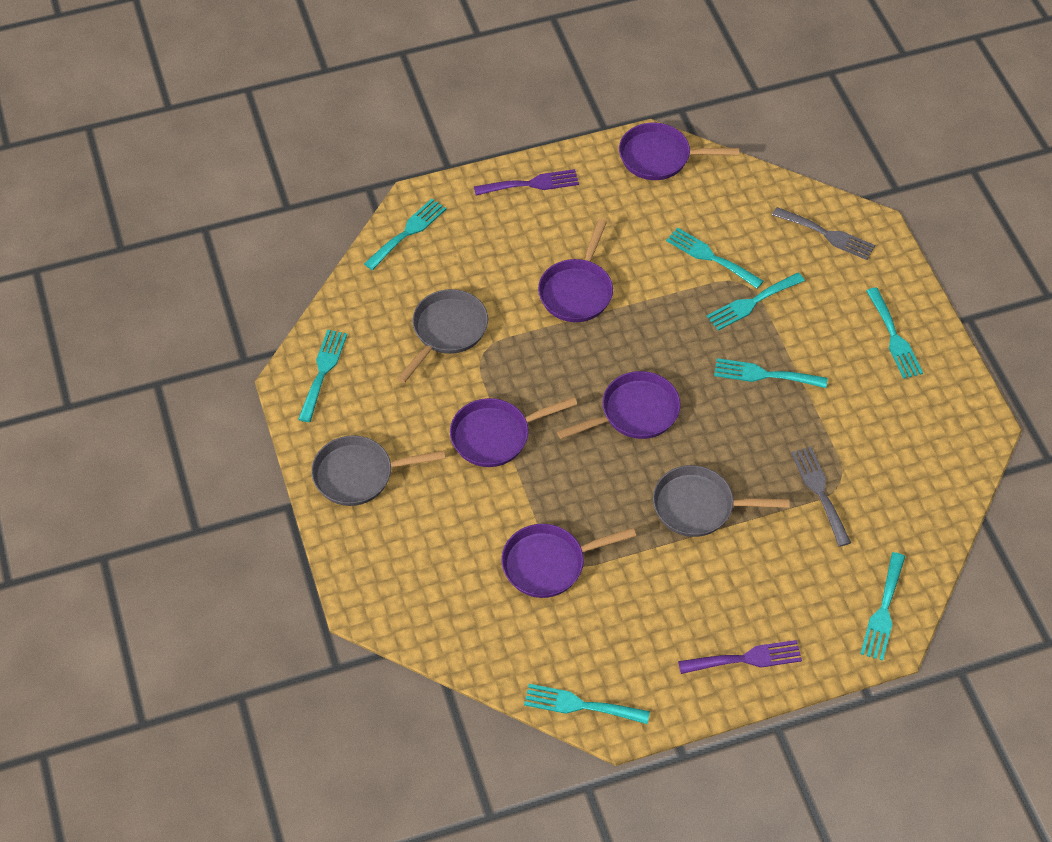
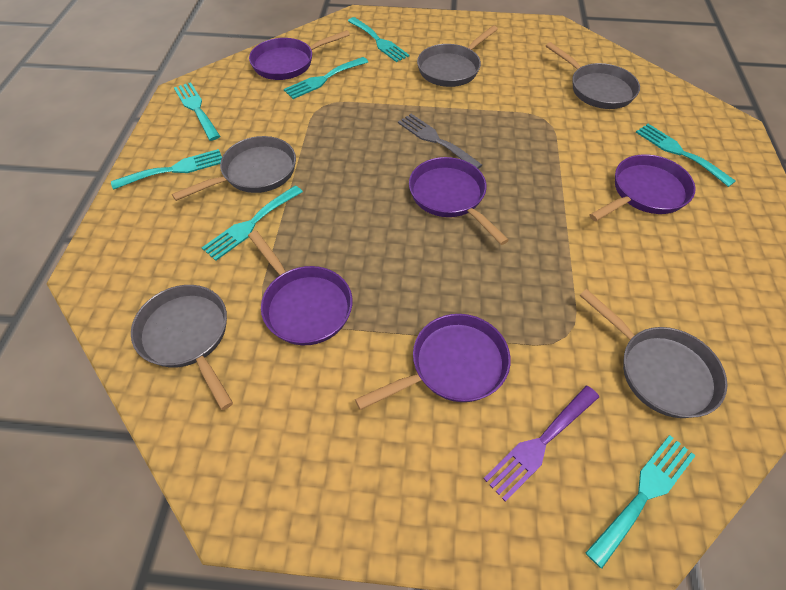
grey fork: 2 -> 1
grey pan: 3 -> 5
purple fork: 2 -> 1
turquoise fork: 8 -> 7

